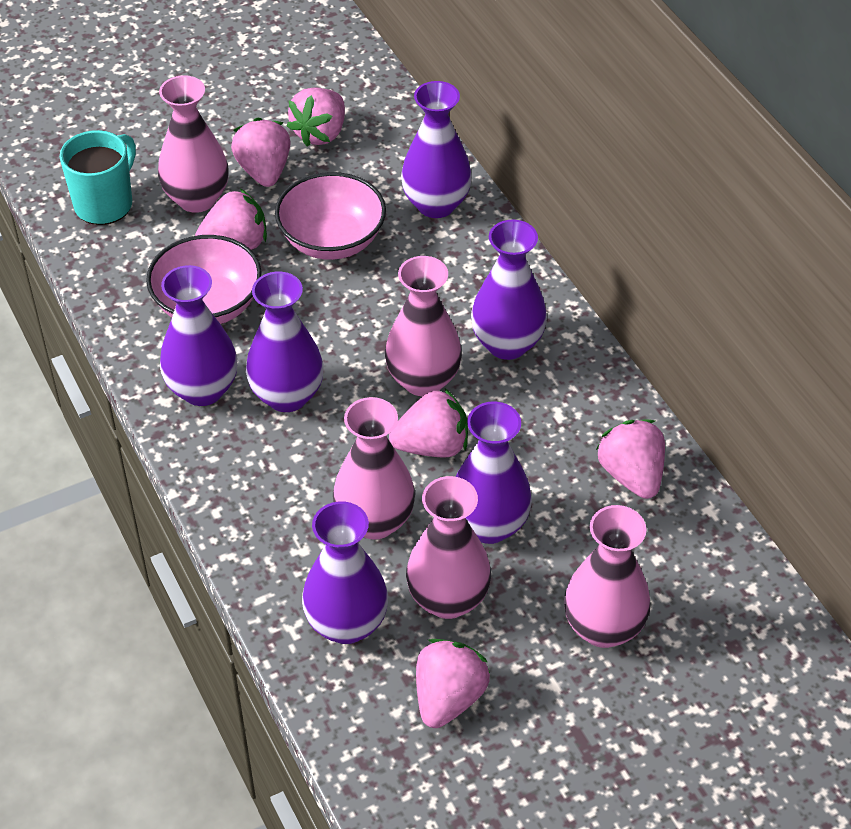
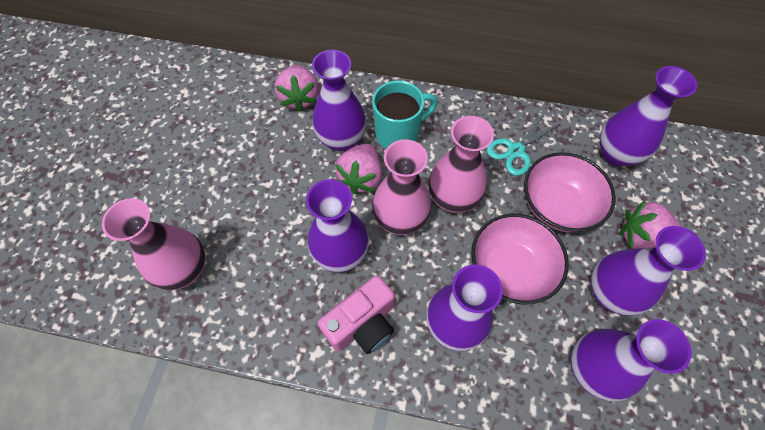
pink camera: 0 -> 1
pink strawberry: 6 -> 3
pink vase: 5 -> 3
turquoise scissors: 0 -> 1

